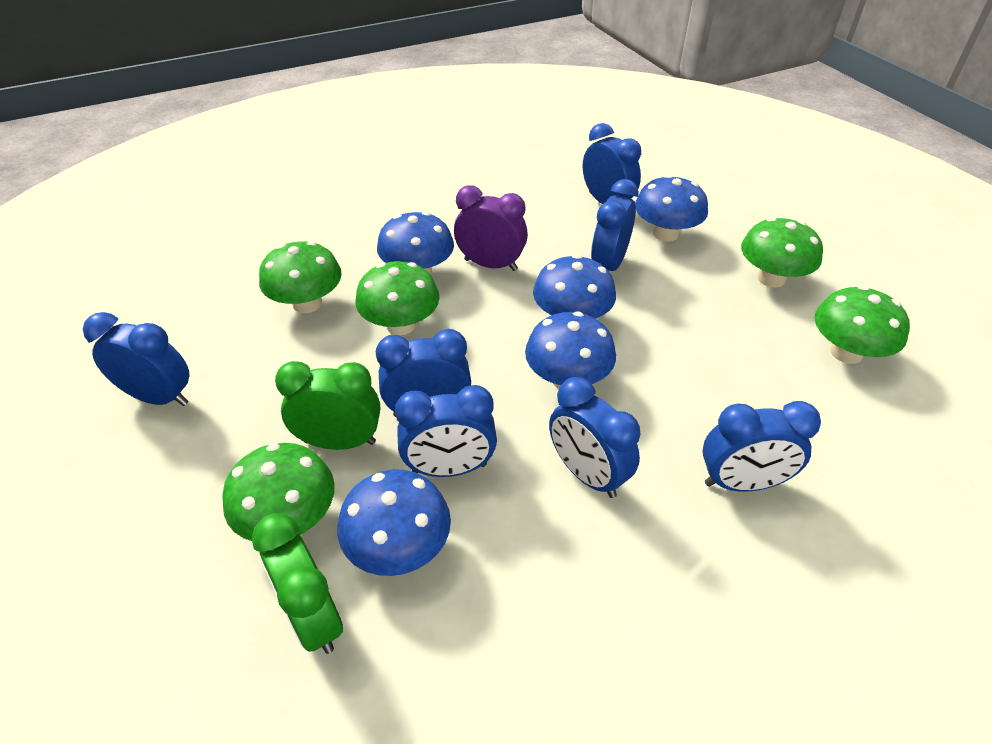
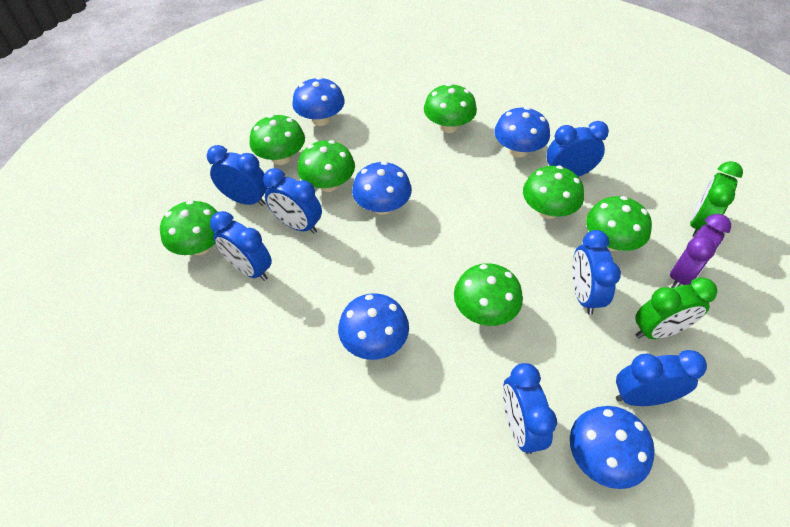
green mushroom: 5 -> 7

